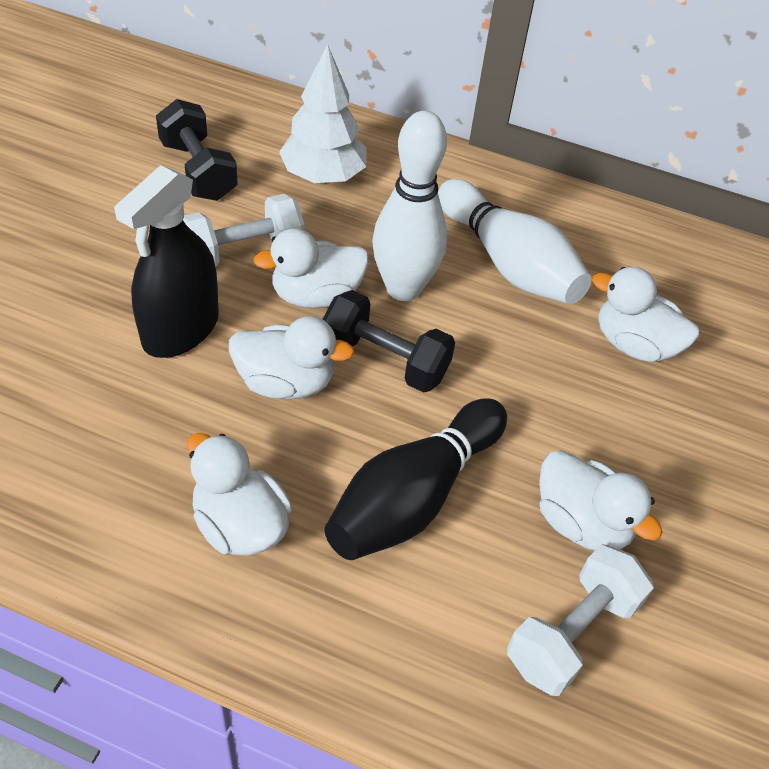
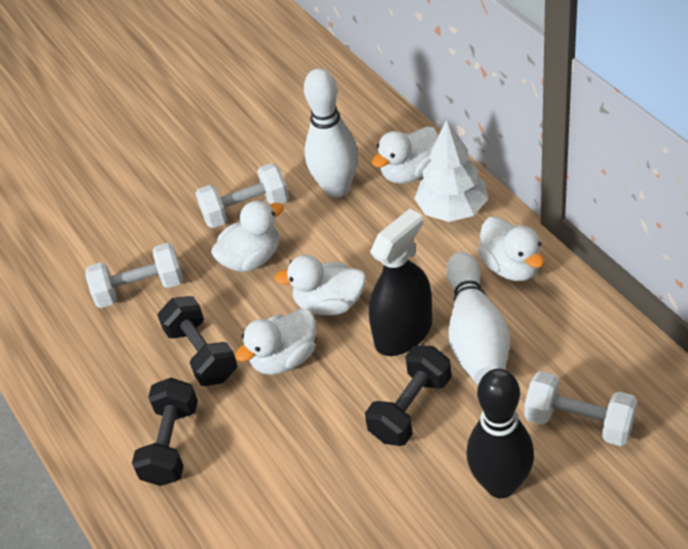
black dumbbell: 2 -> 3
white dumbbell: 2 -> 3

